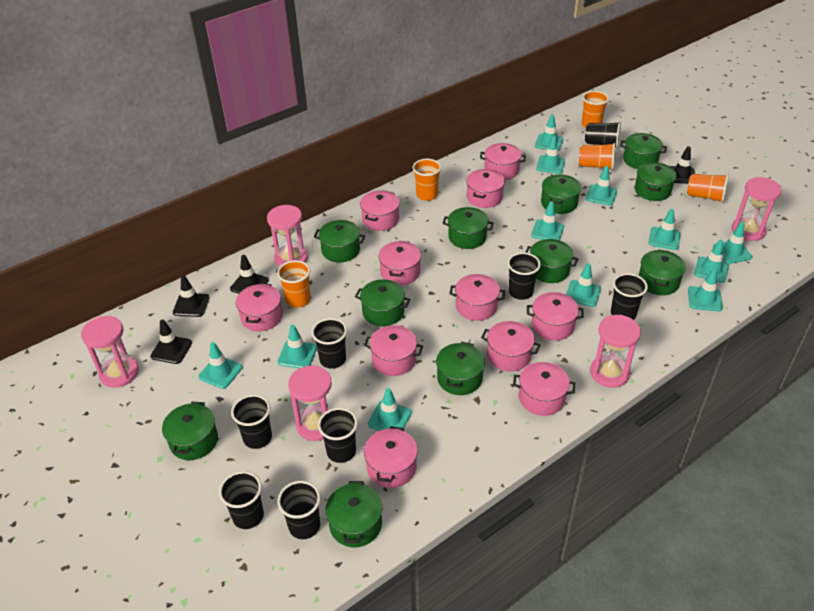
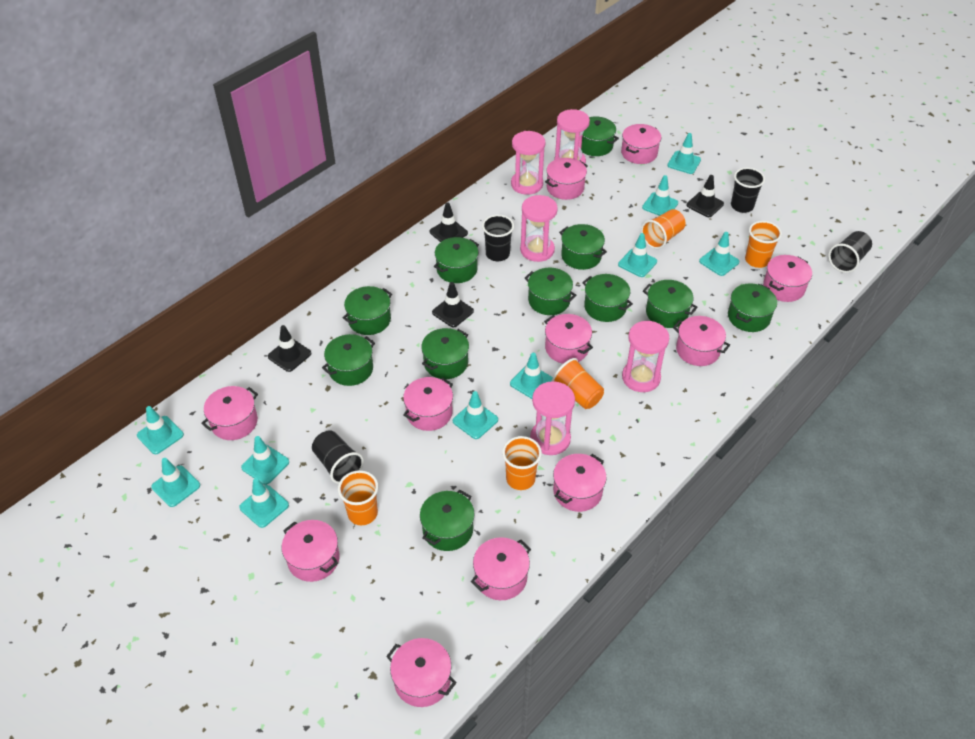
black cup: 8 -> 4
turquoise traffic cone: 12 -> 10

